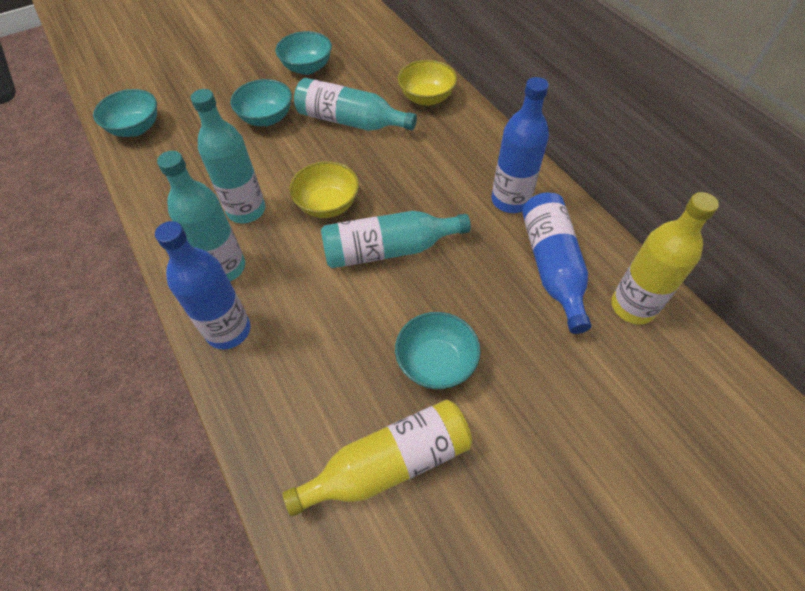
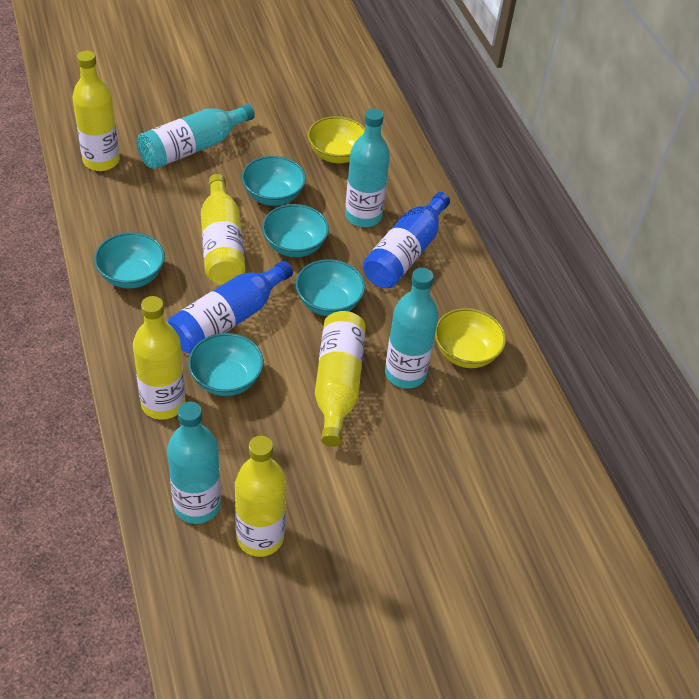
blue bottle: 3 -> 2
turquoise bowl: 4 -> 5
yellow bottle: 2 -> 5

